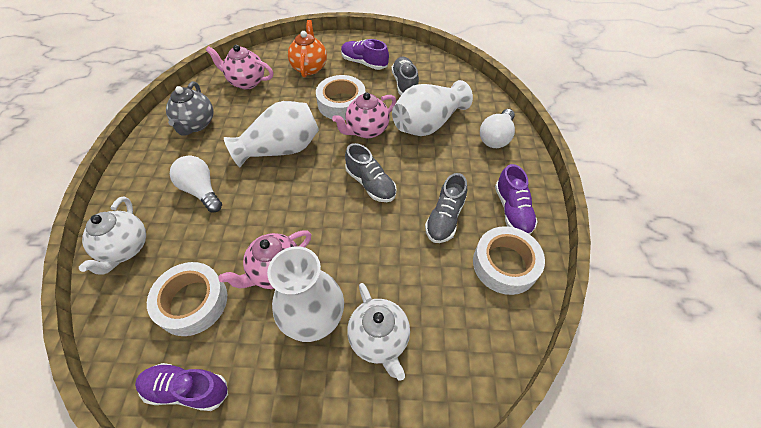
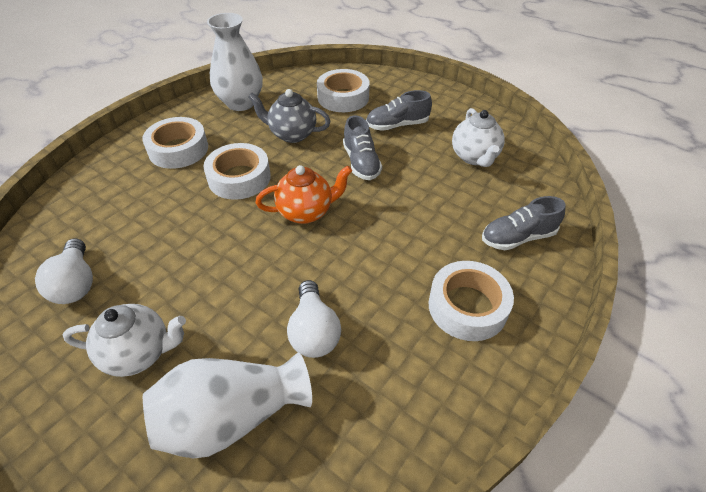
pink teapot: 3 -> 0
purple shoe: 3 -> 0
white tape: 3 -> 4
white vase: 3 -> 2

